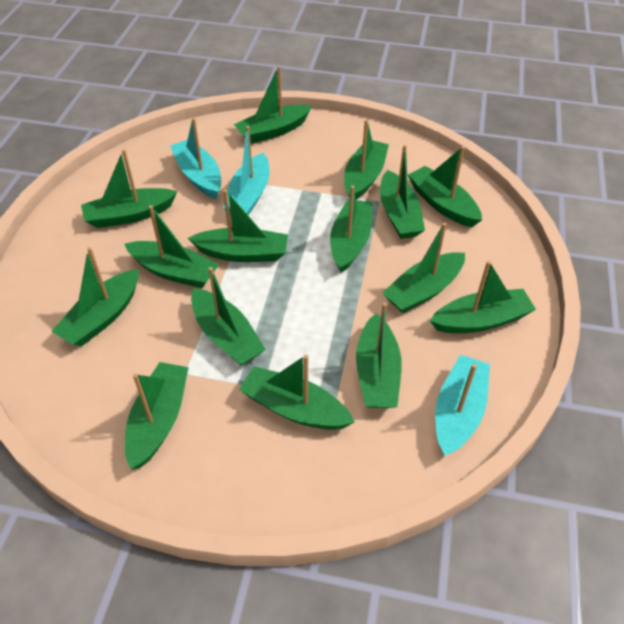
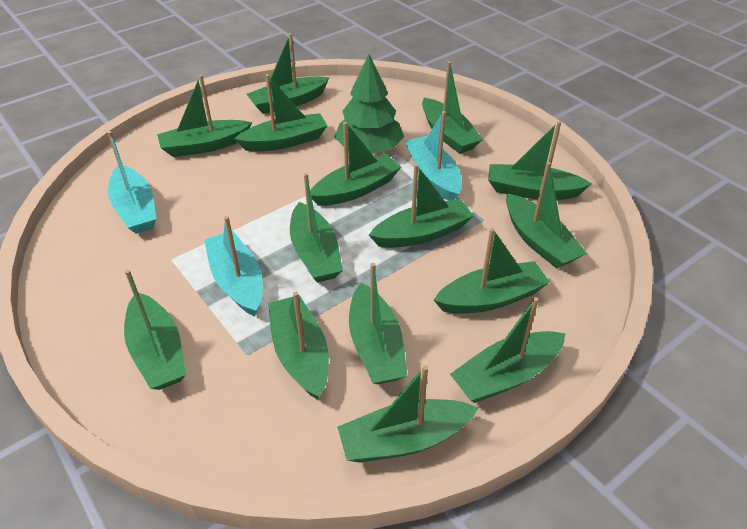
green tree: 0 -> 1

